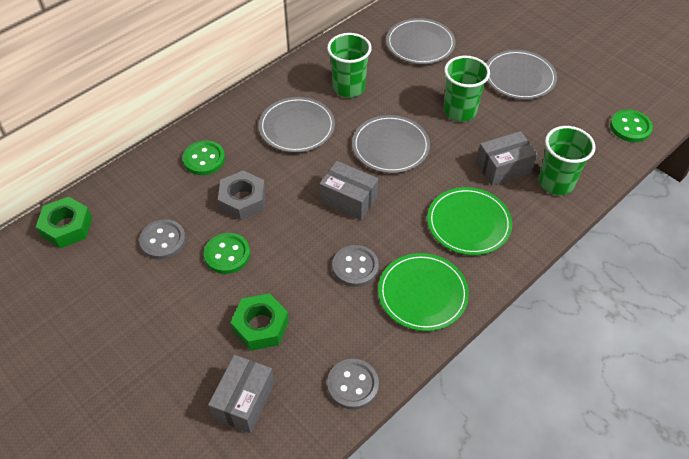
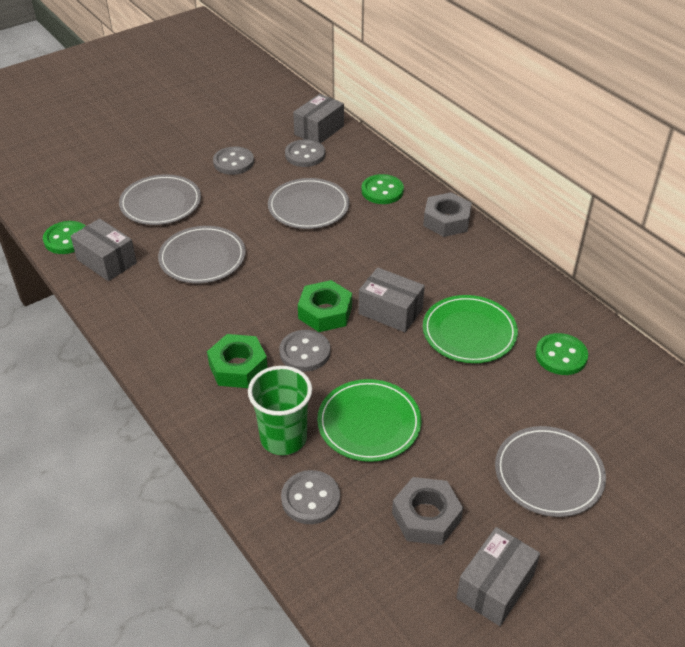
green cup: 3 -> 1
grey box: 3 -> 4
grey button: 3 -> 4
grey nut: 1 -> 2

